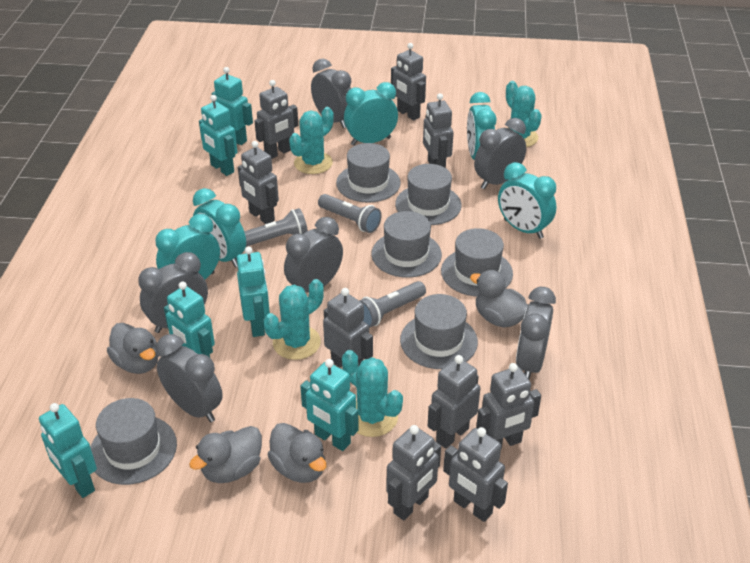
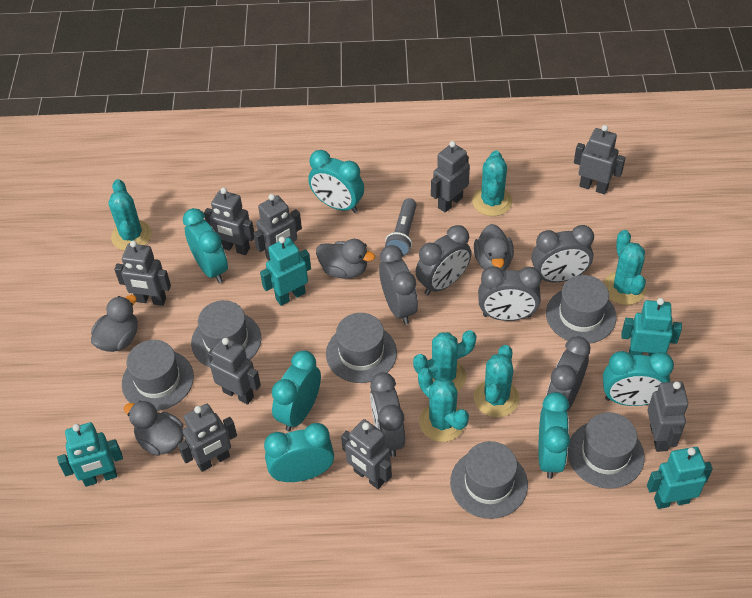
grey flashlight: 3 -> 1
turquoise cactus: 4 -> 6
turquoise clock: 5 -> 6
turquoise robot: 6 -> 4

